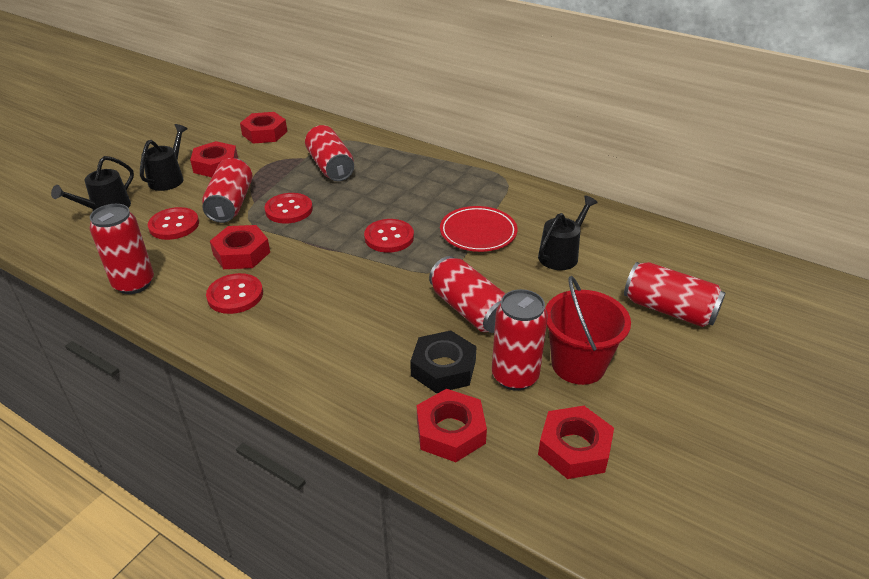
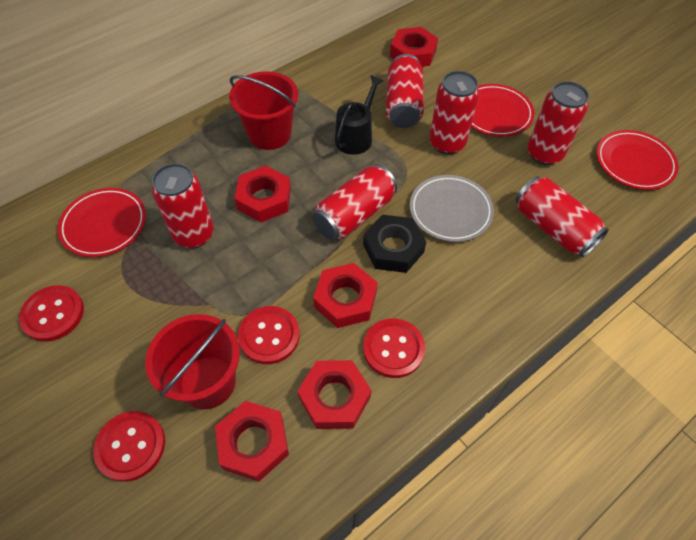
black watering can: 3 -> 1
grey plate: 0 -> 1
red bucket: 1 -> 2
red plate: 1 -> 3

